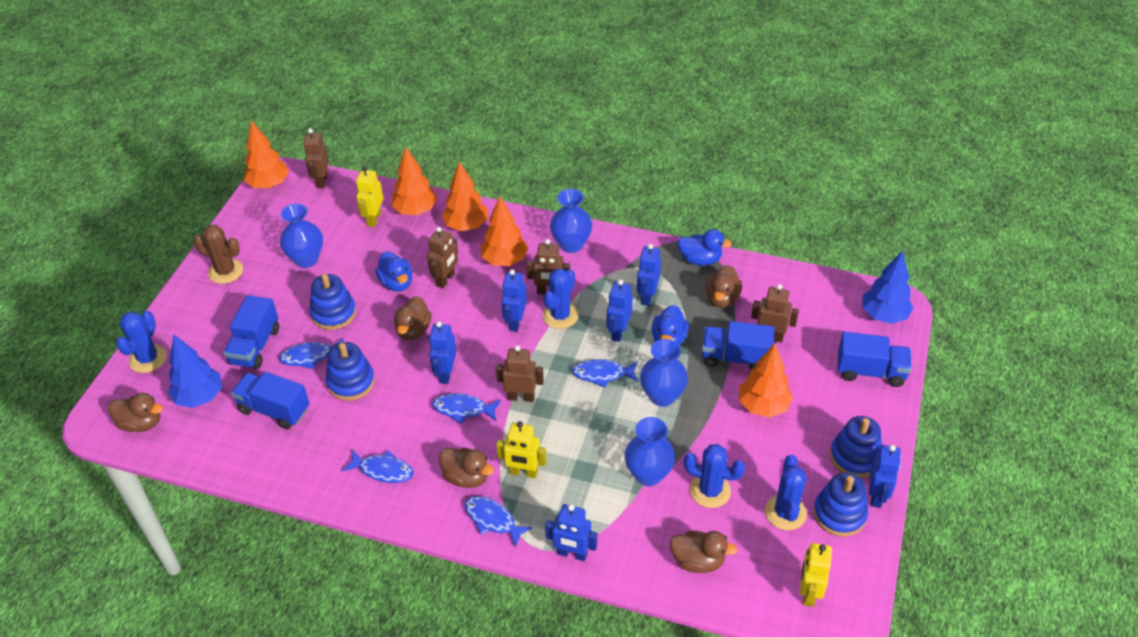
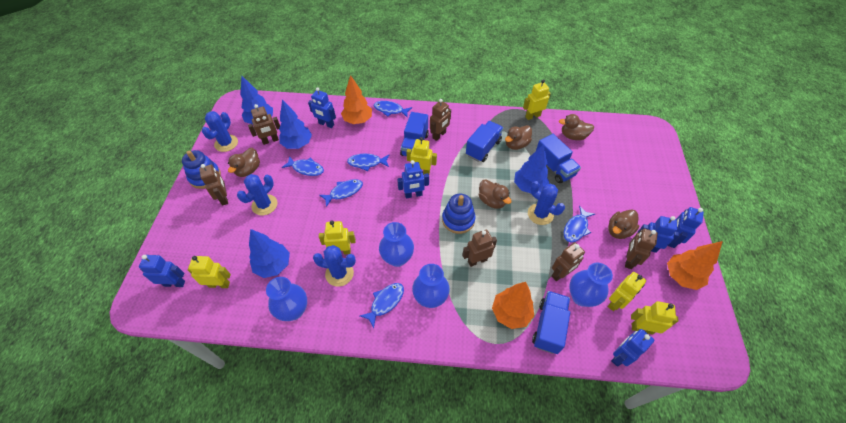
blue duck: 3 -> 0
blue fish: 5 -> 6
blue stacking toy: 4 -> 2
blue tree: 2 -> 4
brown cactus: 1 -> 0
brown robot: 5 -> 6
orange tree: 5 -> 3
yellow robot: 3 -> 6

